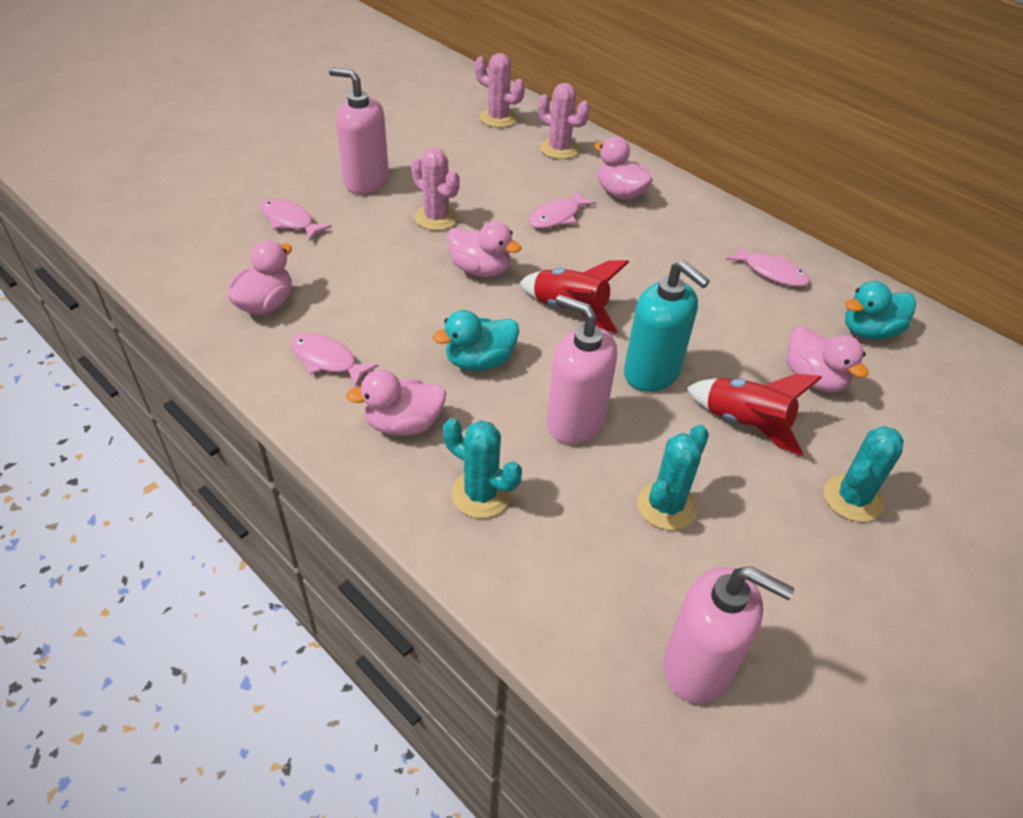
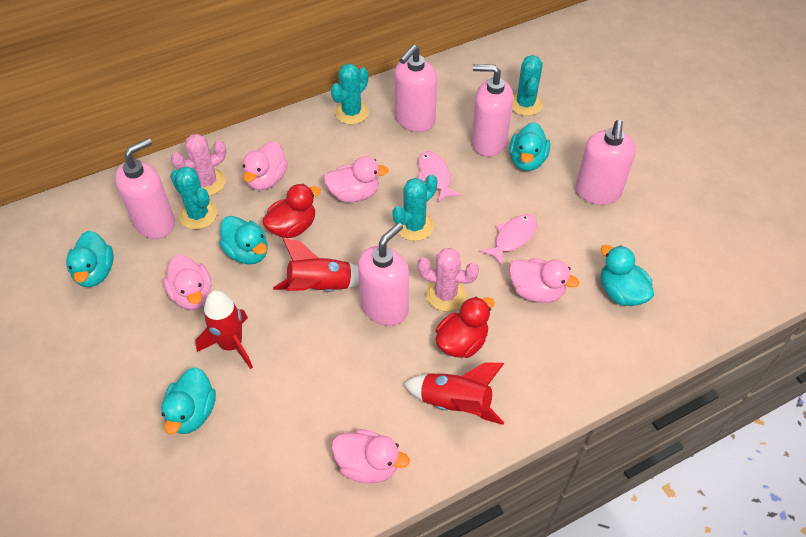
pink cactus: 3 -> 2
pink fish: 4 -> 2
pink soap dispenser: 3 -> 5
red duck: 0 -> 2
red rocket: 2 -> 3
turquoise cactus: 3 -> 4
turquoise duck: 2 -> 5
turquoise soap dispenser: 1 -> 0

